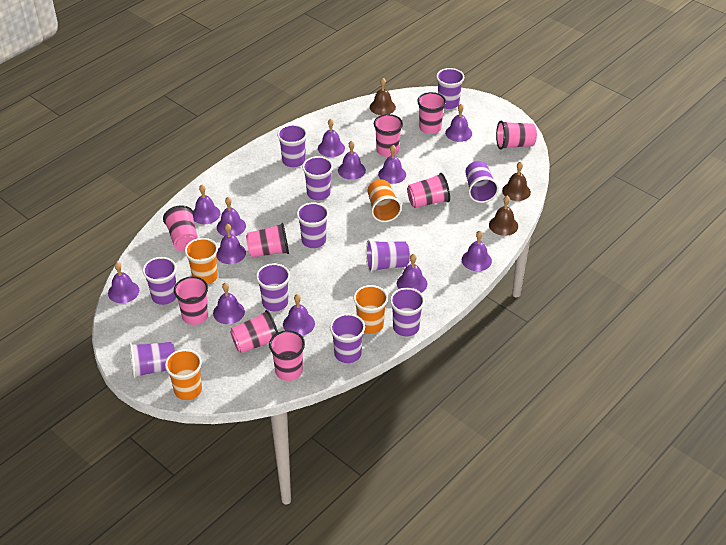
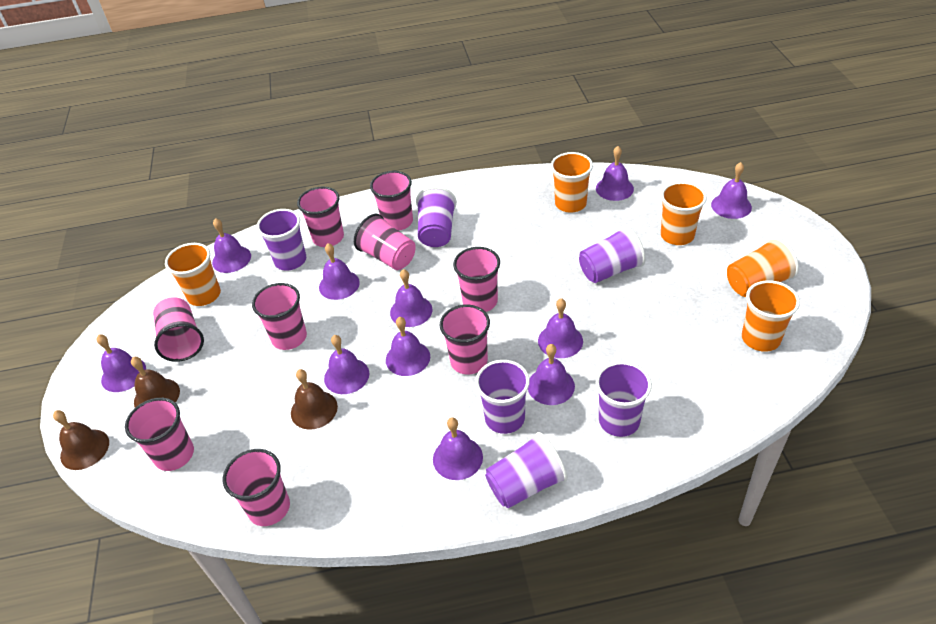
orange cup: 4 -> 5
purple bell: 12 -> 11
purple cup: 11 -> 6

